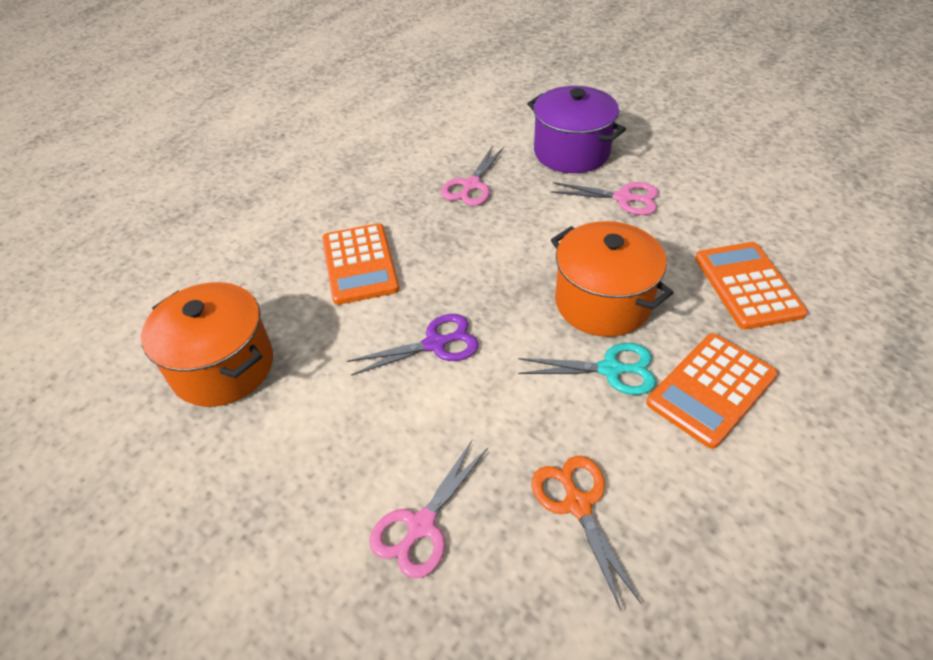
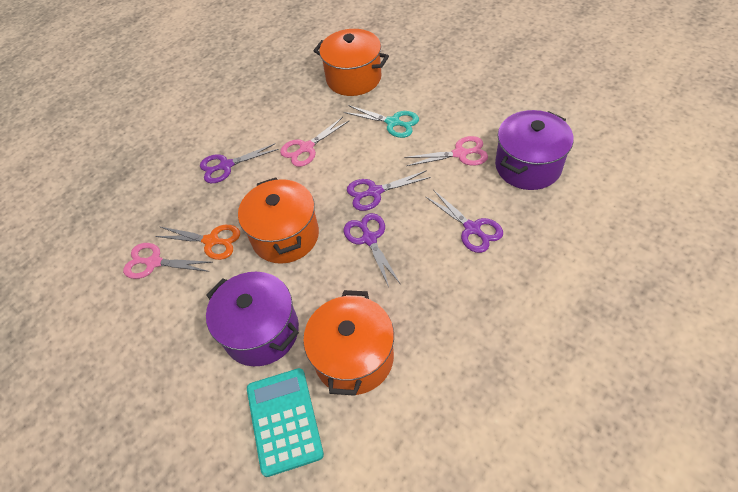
orange calculator: 3 -> 0
orange pot: 2 -> 3
purple pot: 1 -> 2
purple scissors: 1 -> 4
turquoise calculator: 0 -> 1

